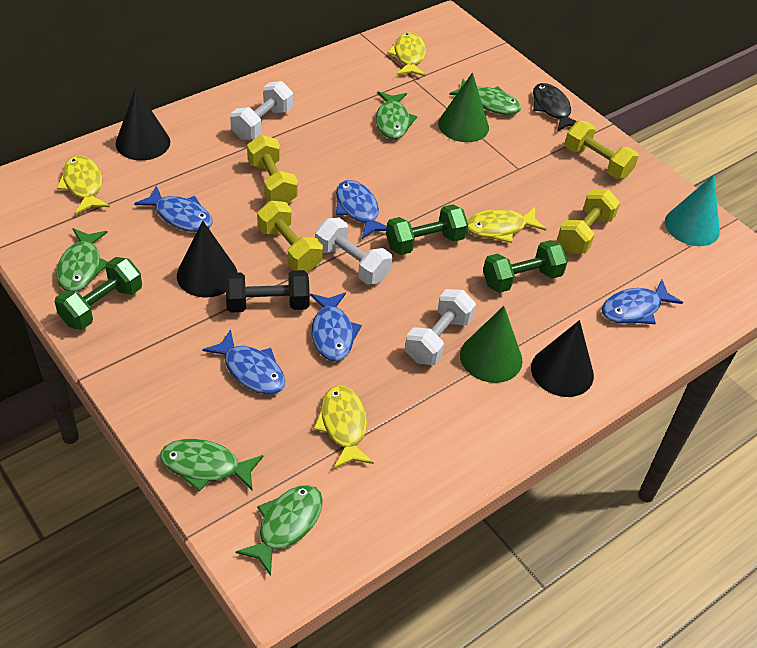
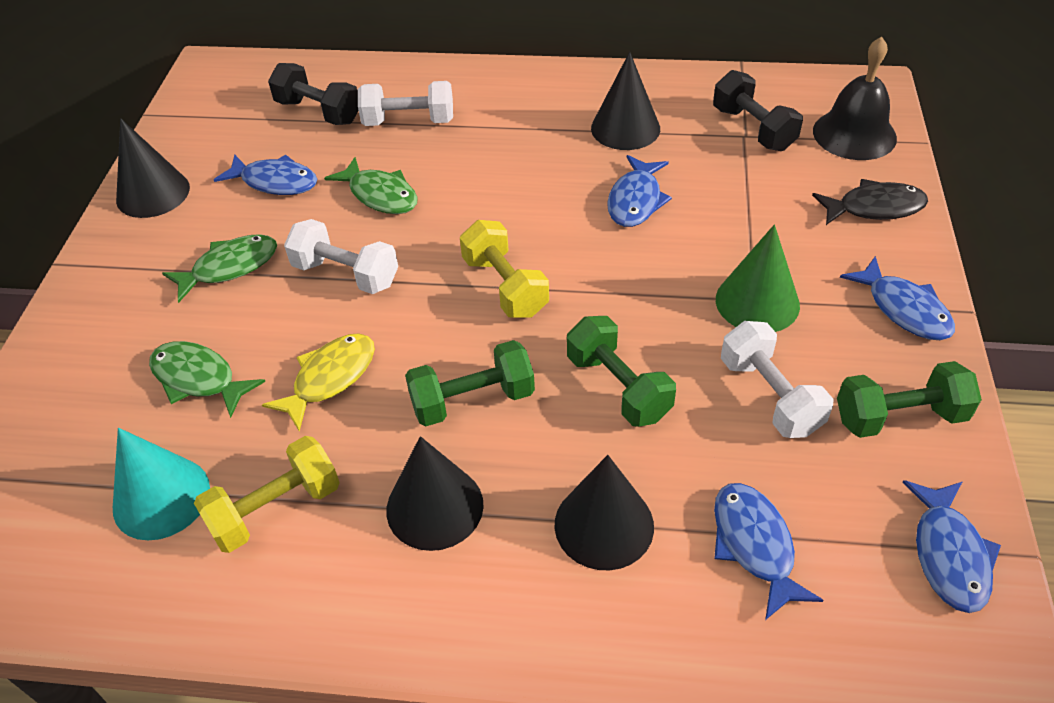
black bell: 0 -> 1
black cone: 3 -> 4
black dumbbell: 1 -> 2
green cone: 2 -> 1
green fish: 5 -> 3
yellow dumbbell: 4 -> 2
yellow fish: 4 -> 1

